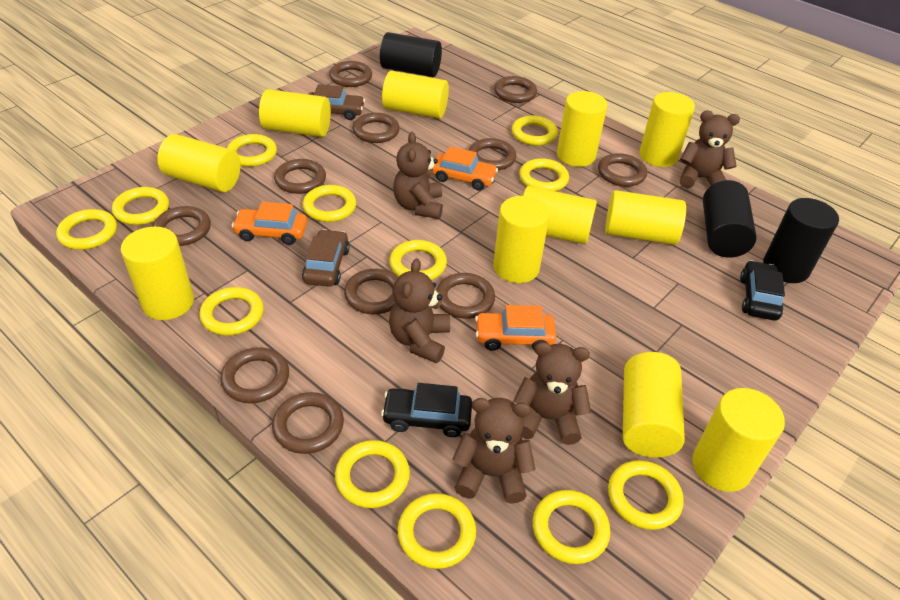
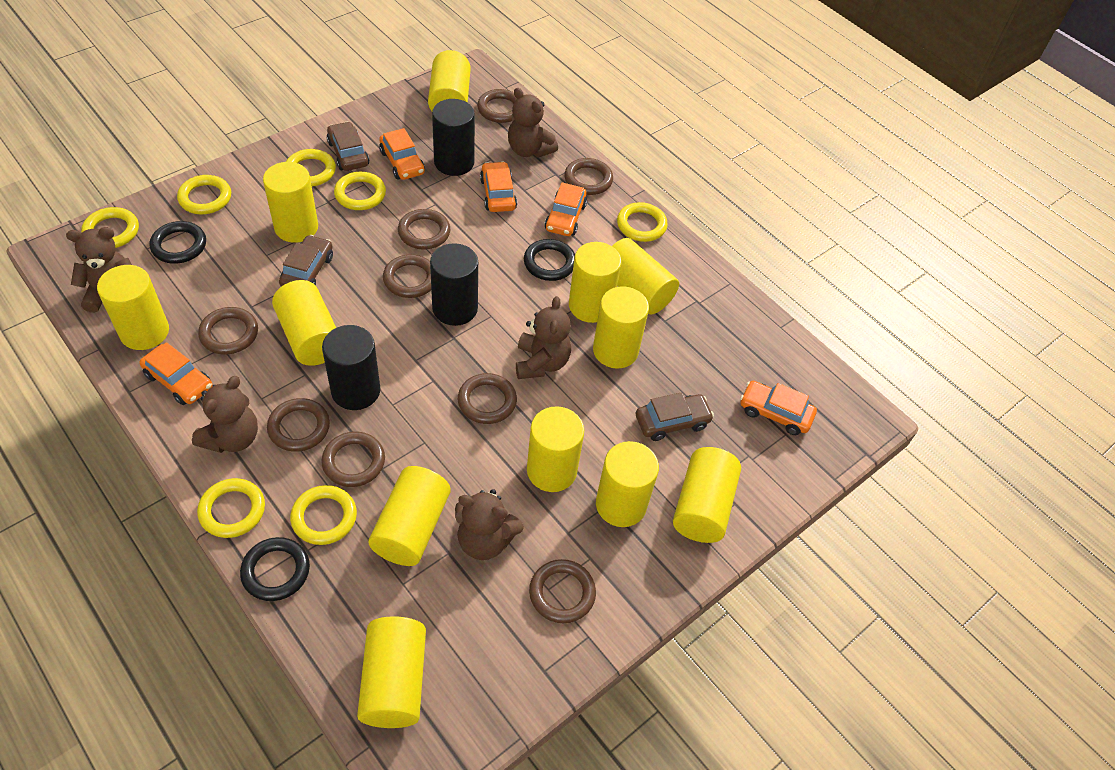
black car: 2 -> 0
black ring: 0 -> 3
brown car: 2 -> 3
brown ring: 11 -> 9
orange car: 3 -> 5
yellow cylinder: 11 -> 12
yellow ring: 12 -> 7

